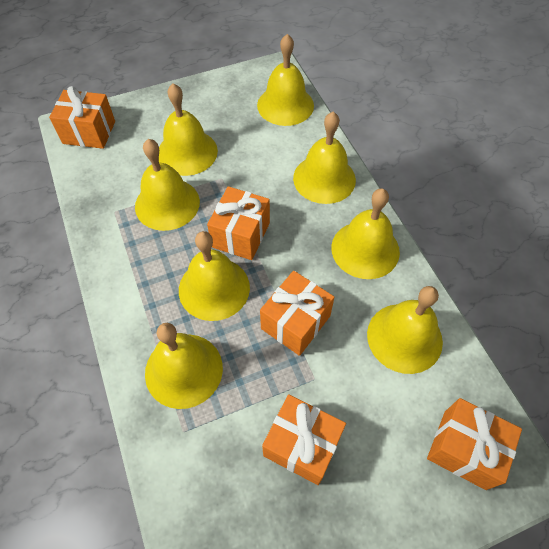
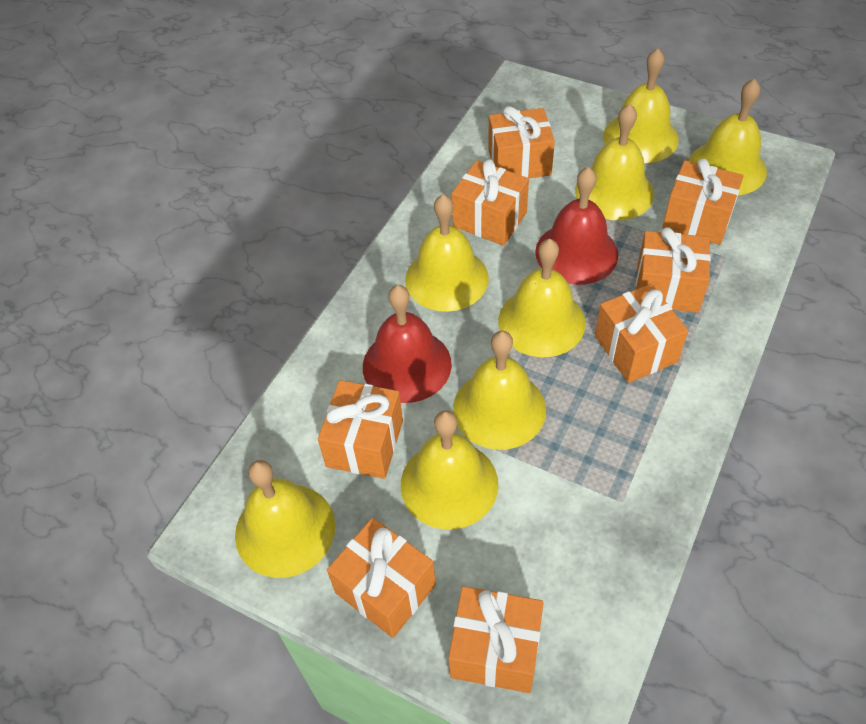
orange gift: 5 -> 8
red bell: 0 -> 2

